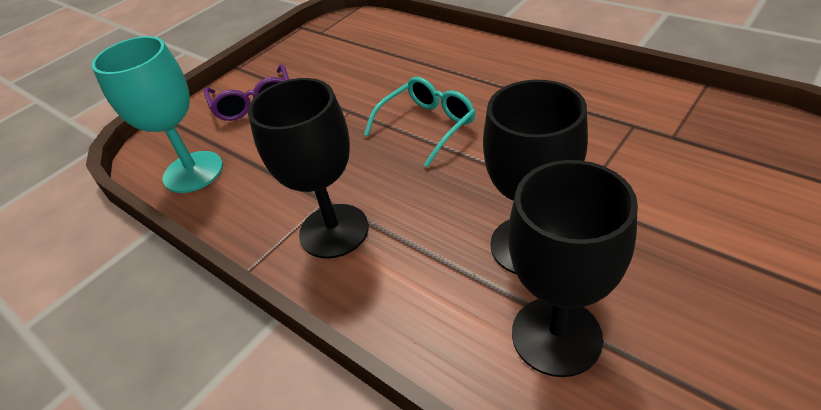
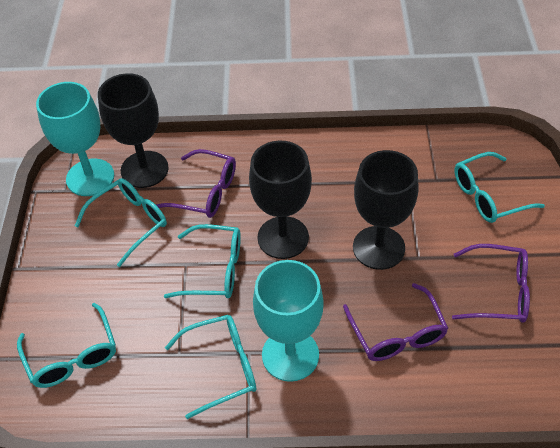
purple glasses: 1 -> 3
turquoise glasses: 1 -> 5
turquoise goblet: 1 -> 2

